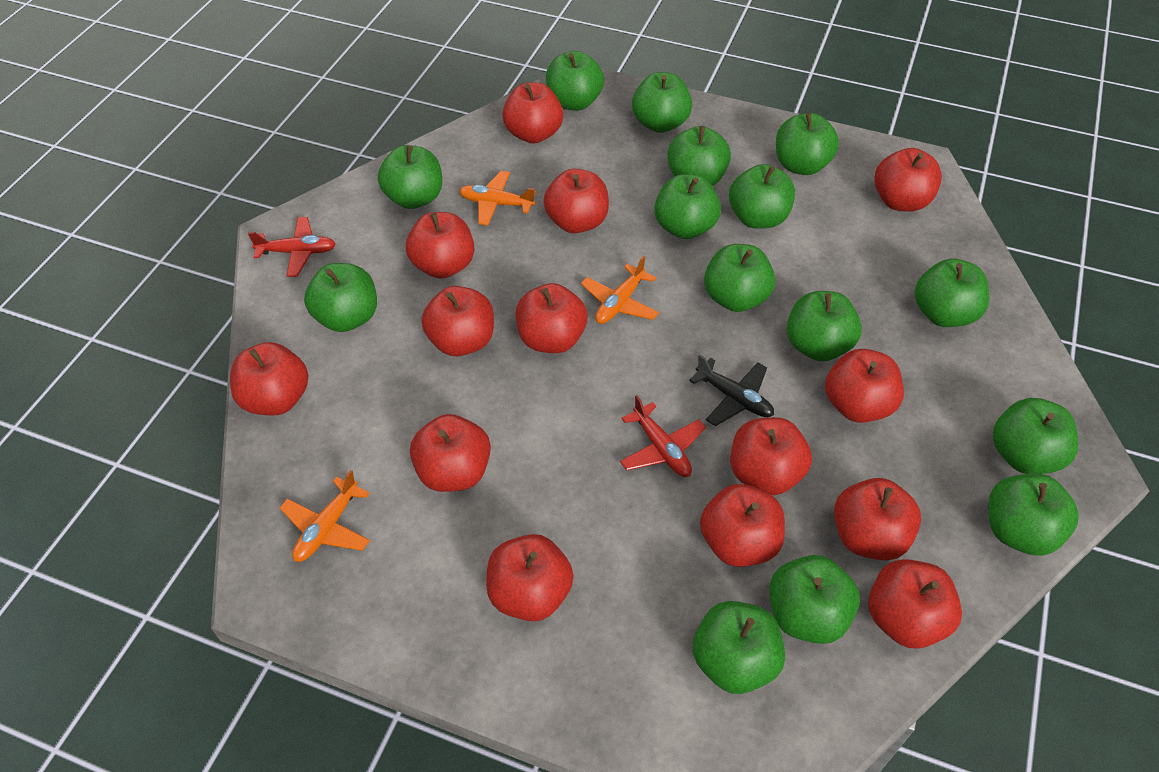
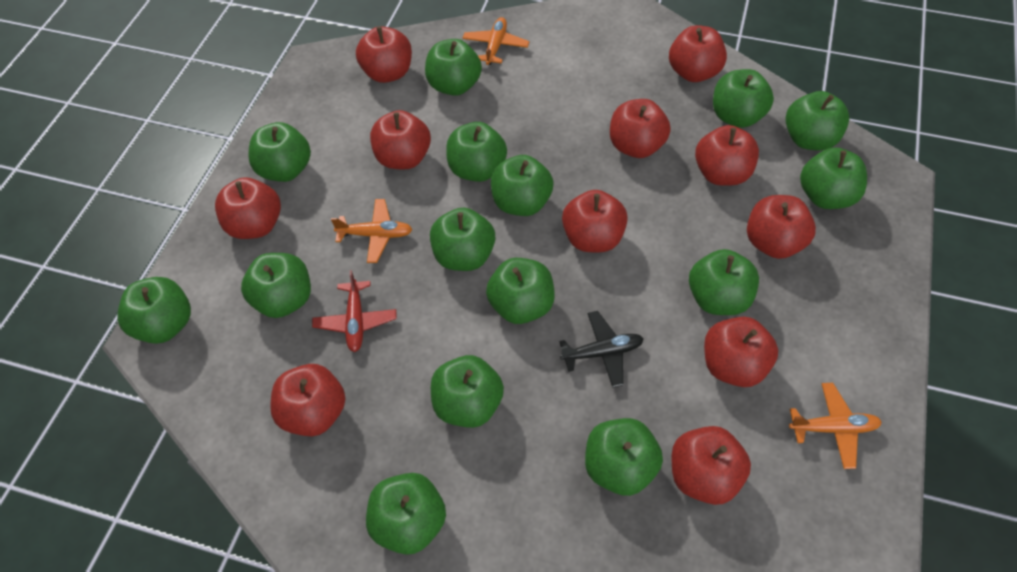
red apple: 14 -> 11
red plane: 2 -> 1

